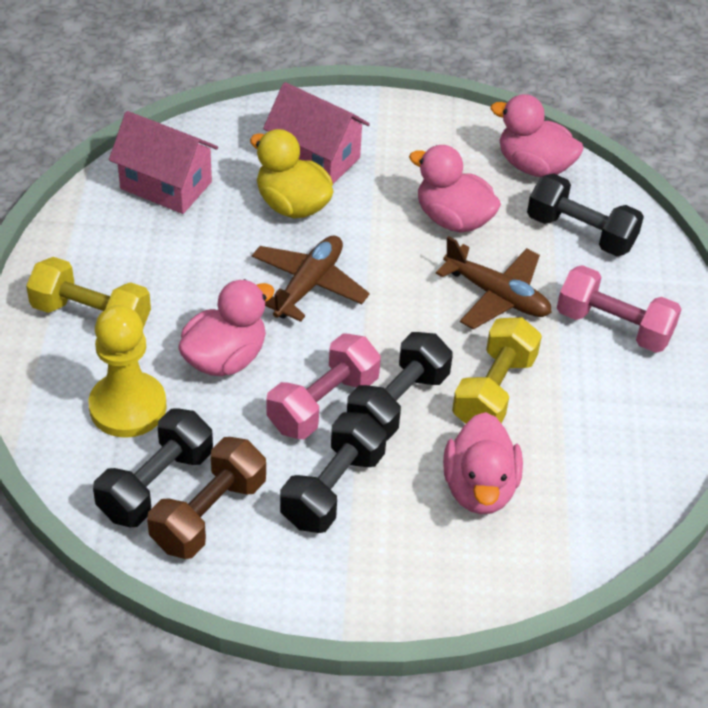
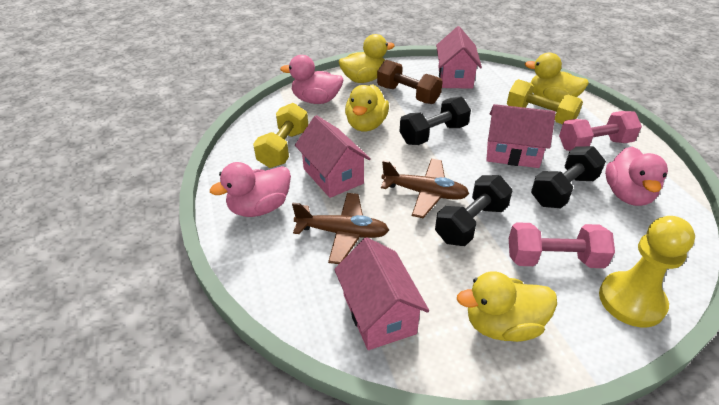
black dumbbell: 4 -> 3
pink duck: 4 -> 3
pink house: 2 -> 4
yellow duck: 1 -> 4

